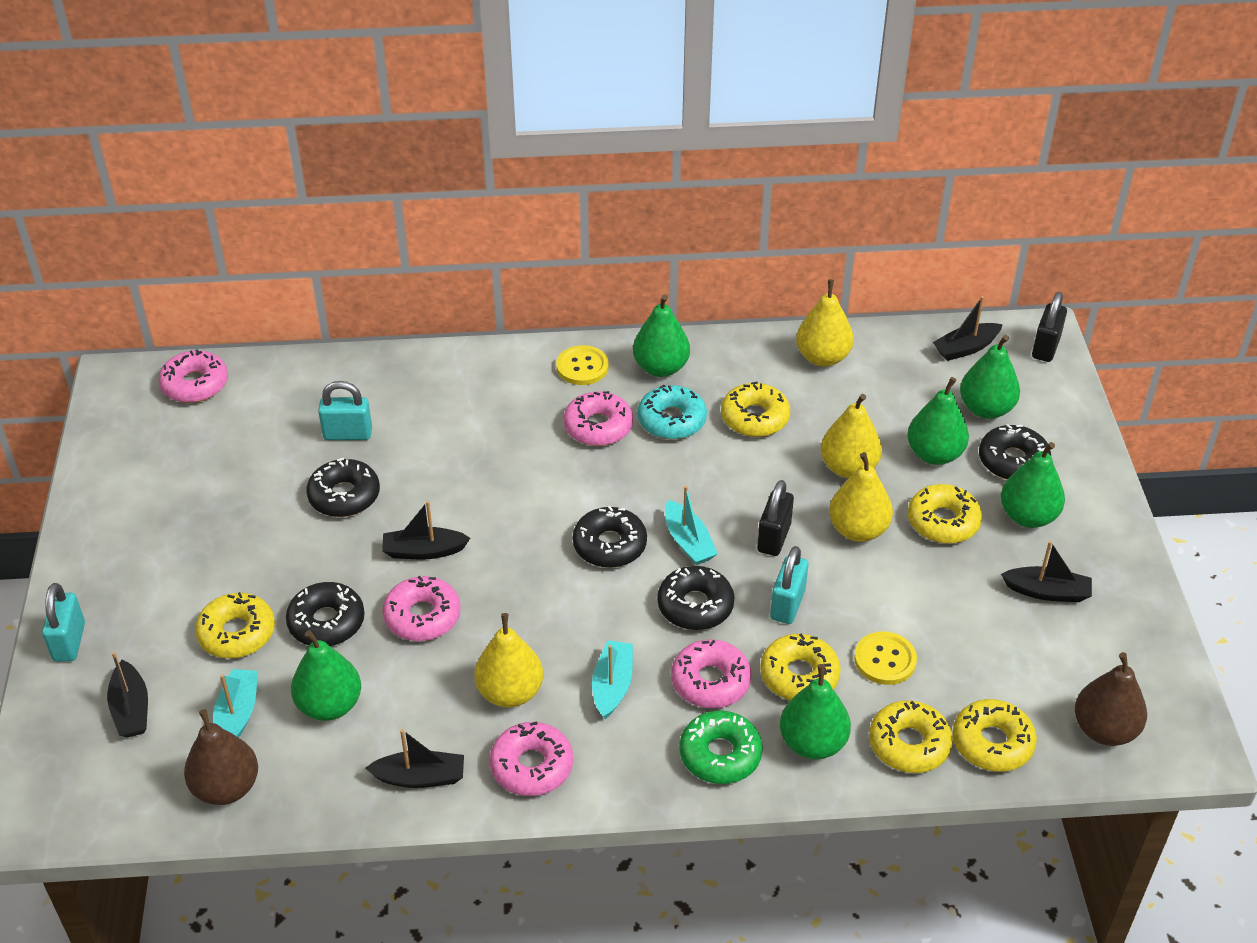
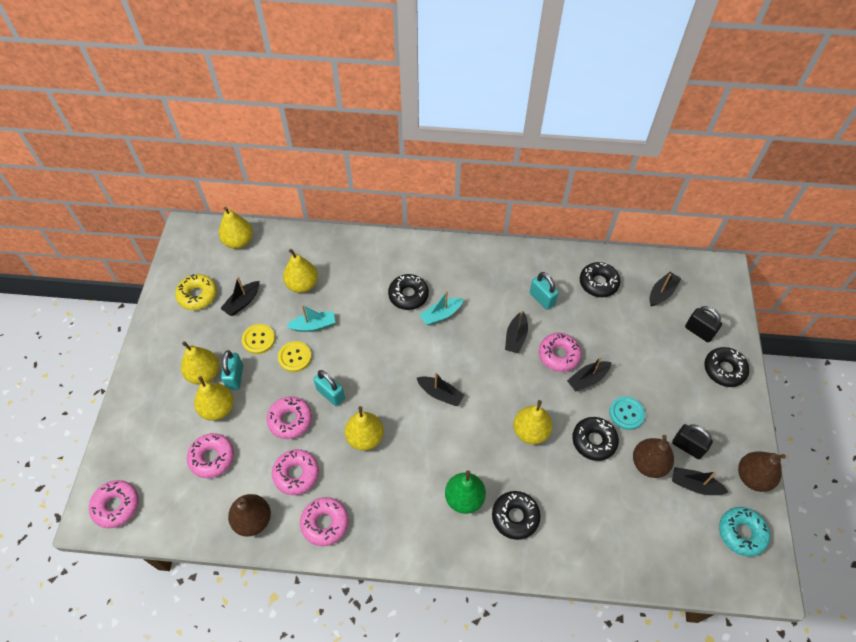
black boat: 5 -> 6
brown pear: 2 -> 3
green donut: 1 -> 0
green pear: 6 -> 1
pink donut: 5 -> 6
turquoise boat: 3 -> 2
turquoise button: 0 -> 1
yellow donut: 6 -> 1
yellow pear: 4 -> 6

